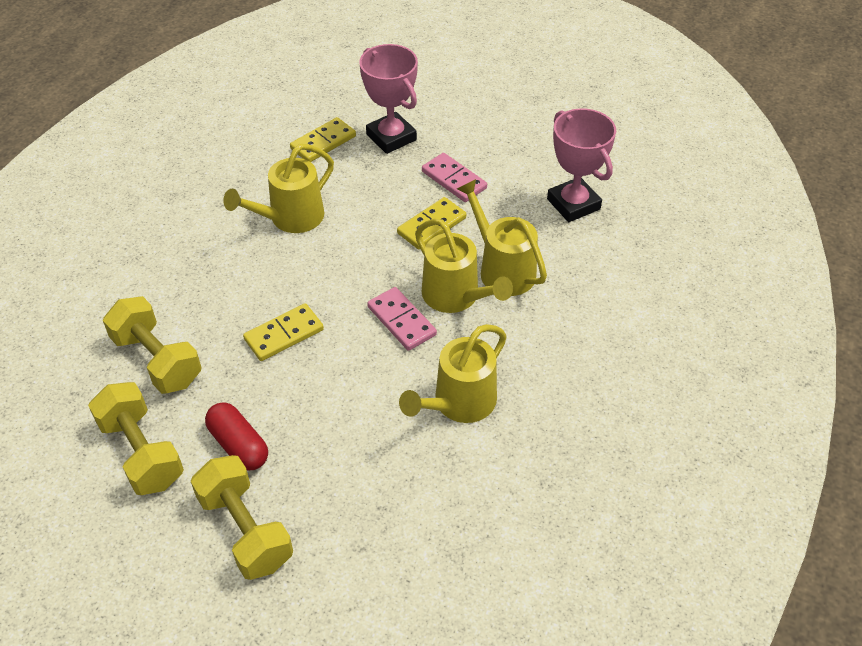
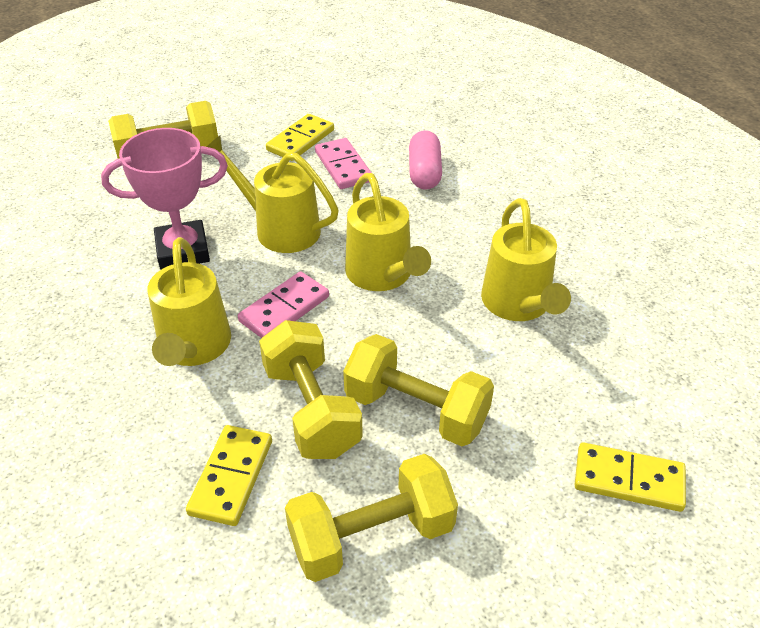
pink capsule: 0 -> 1
pink trophy: 2 -> 1
red capsule: 1 -> 0
yellow dumbbell: 3 -> 4

